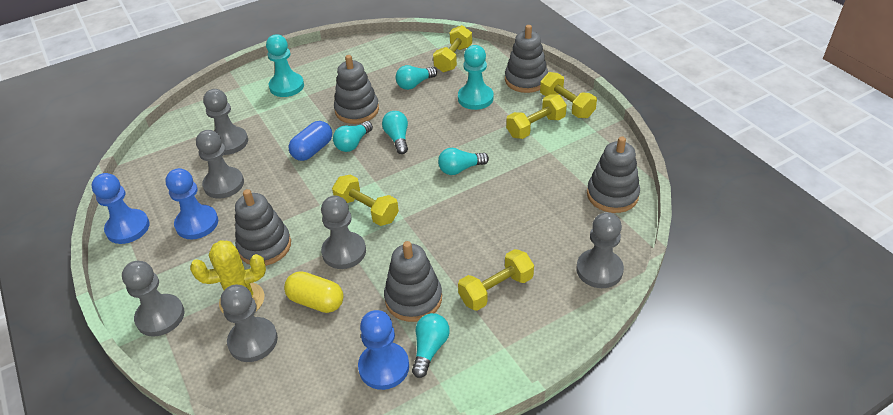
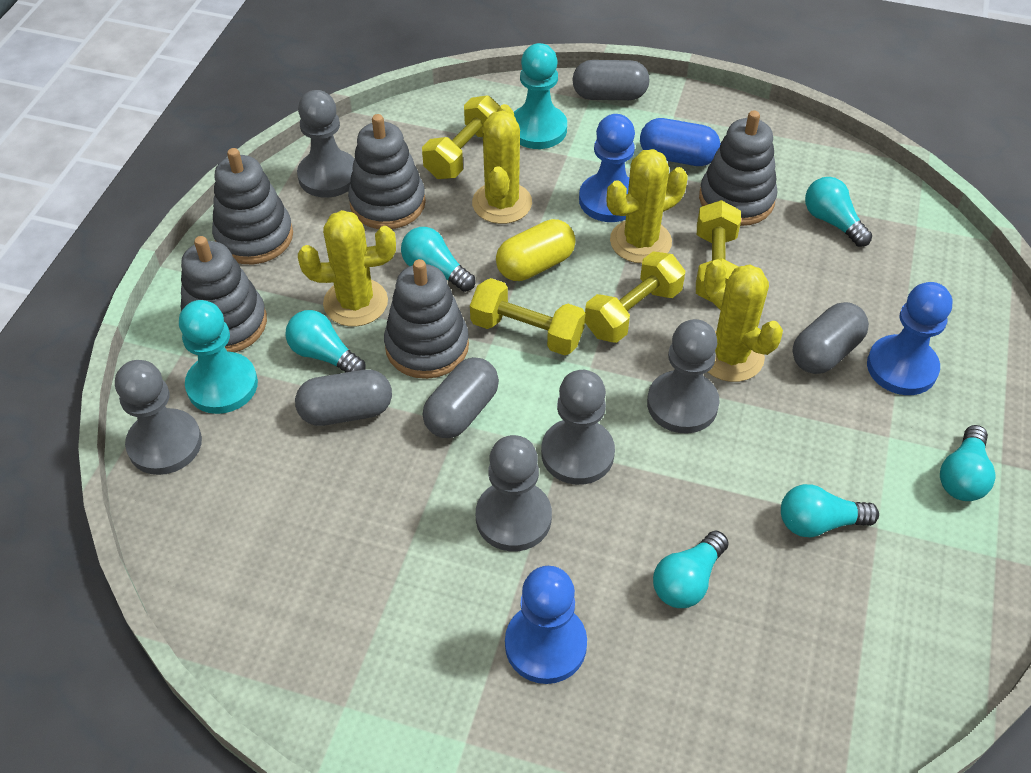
grey capsule: 0 -> 4
grey pawn: 6 -> 5
turquoise light bulb: 5 -> 6
yellow cactus: 1 -> 4
yellow dumbbell: 5 -> 4

